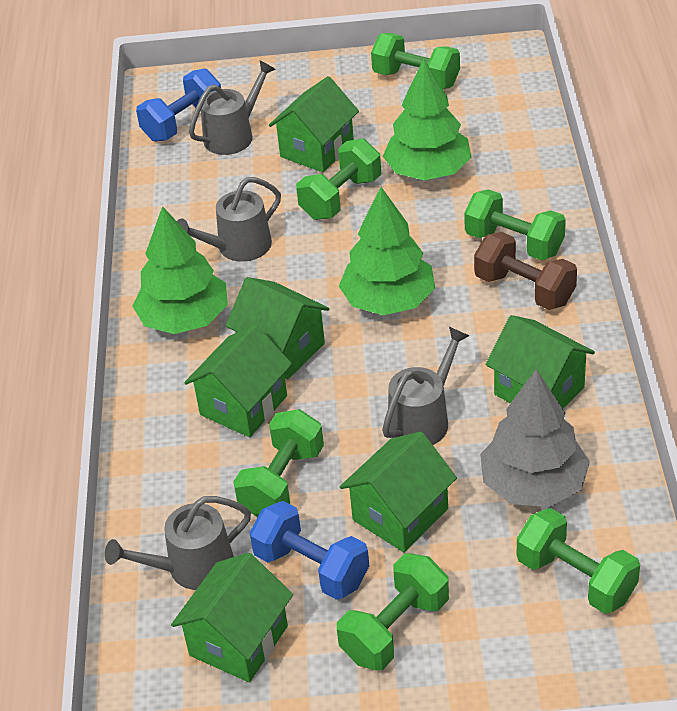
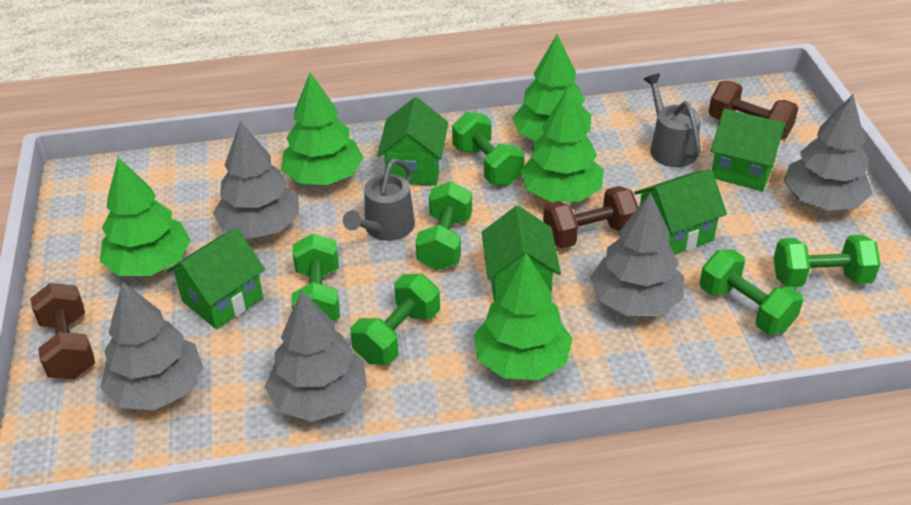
blue dumbbell: 2 -> 0
brown dumbbell: 1 -> 3
green house: 6 -> 5
green tree: 3 -> 5
grey tree: 1 -> 5
grey watering can: 4 -> 2

